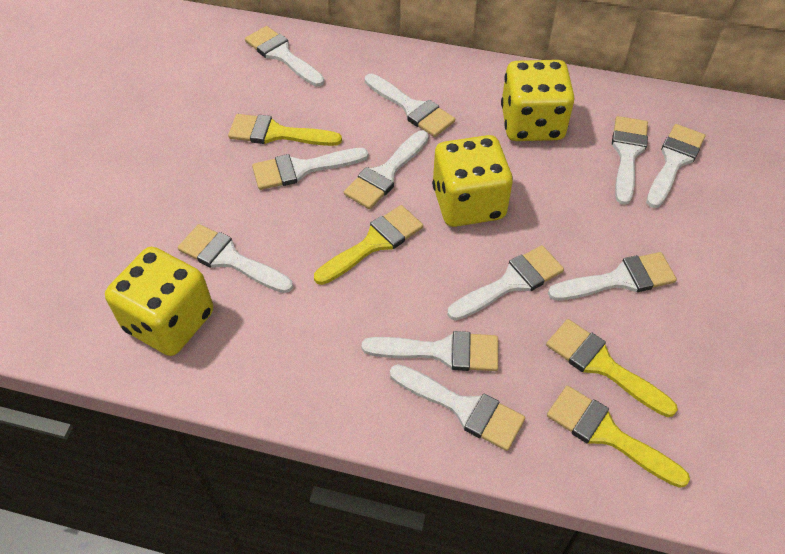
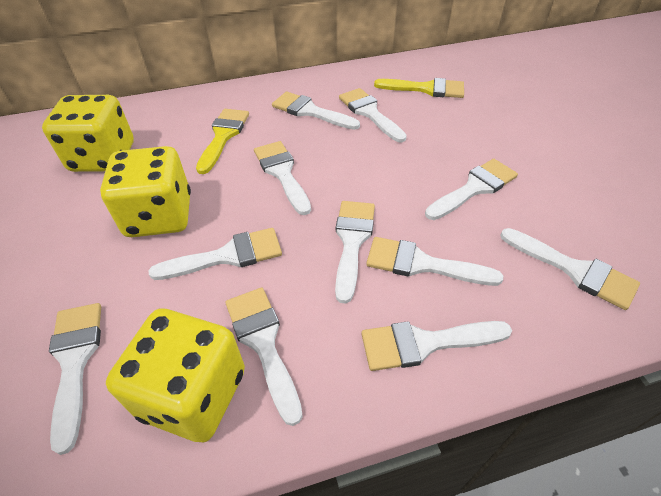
yellow brush: 4 -> 2

